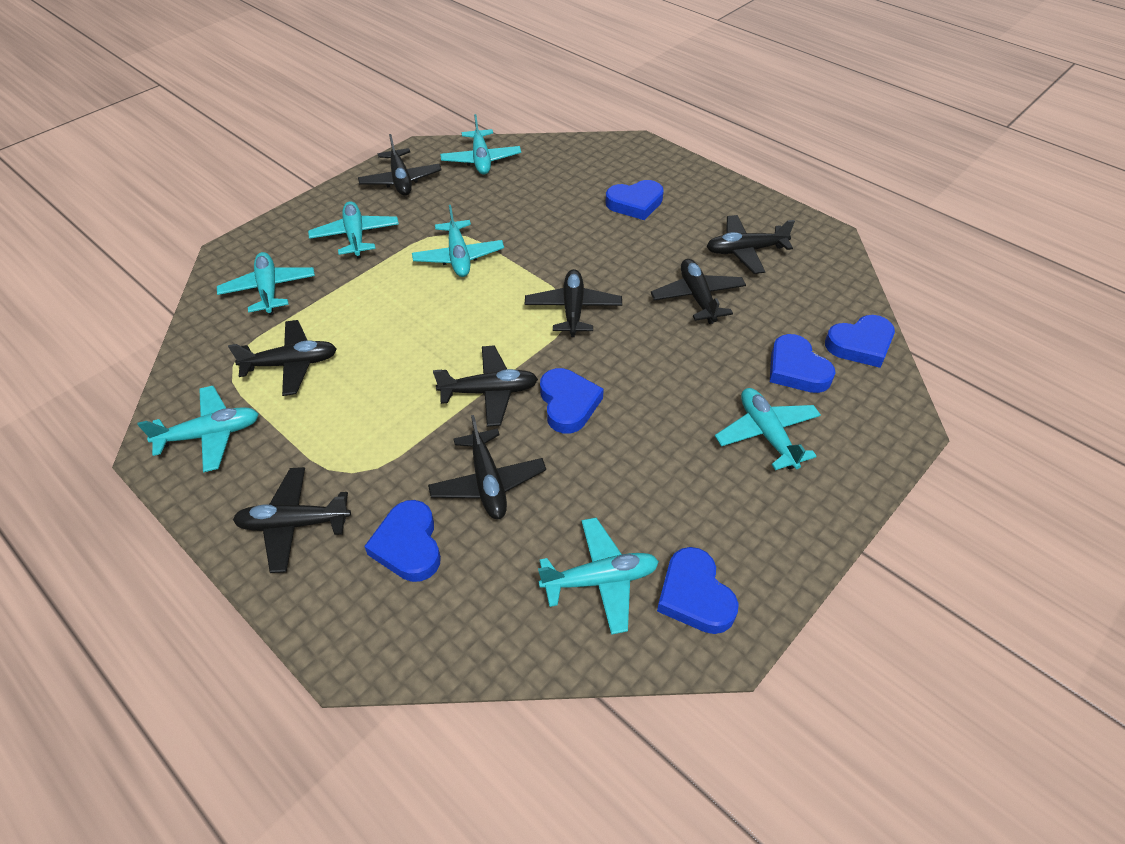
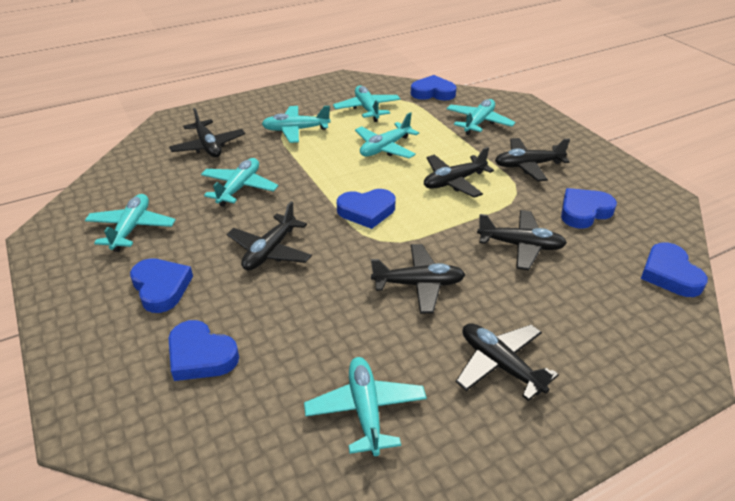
black plane: 8 -> 7

